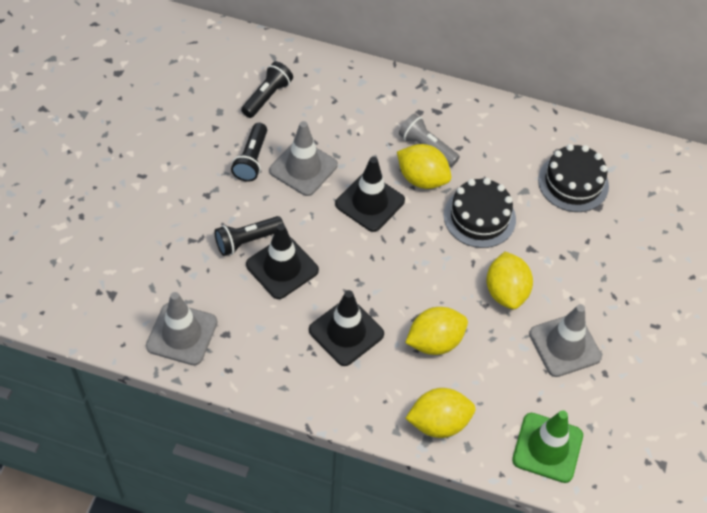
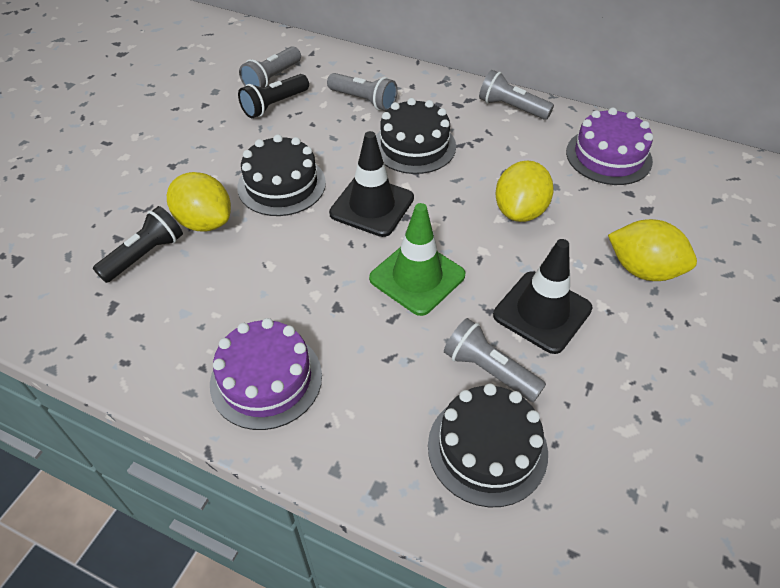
black cake: 2 -> 3
black flashlight: 3 -> 2
black traffic cone: 3 -> 2
grey flashlight: 1 -> 4
grey traffic cone: 3 -> 0
purple cake: 0 -> 2
yellow lemon: 4 -> 3

